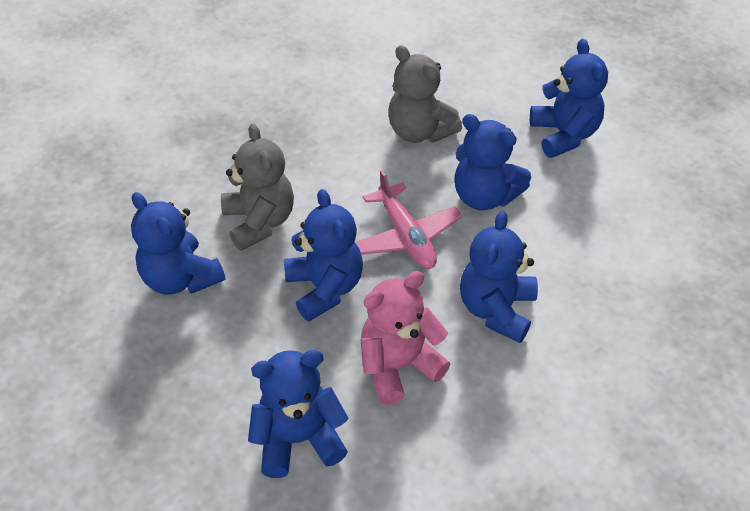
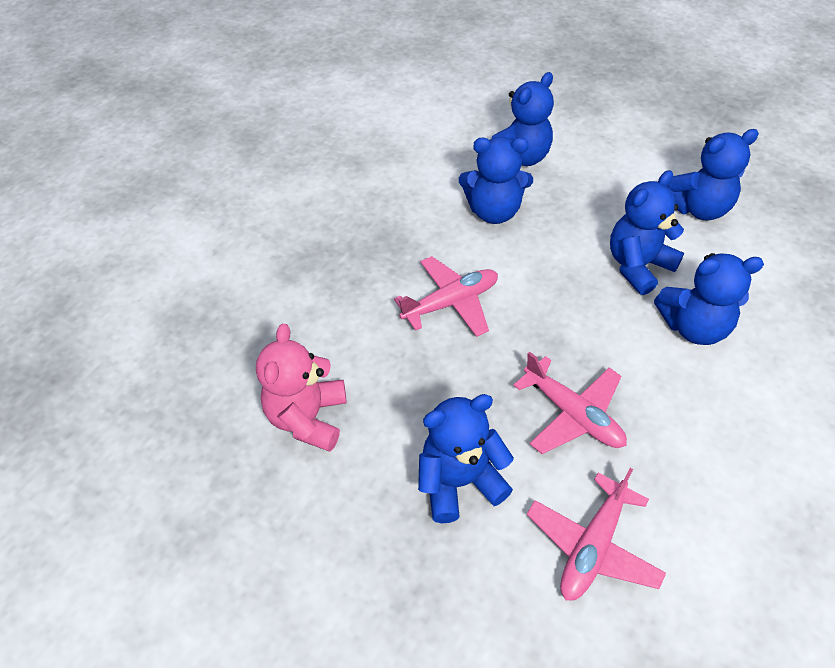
grey teddy bear: 2 -> 0
pink plane: 1 -> 3

